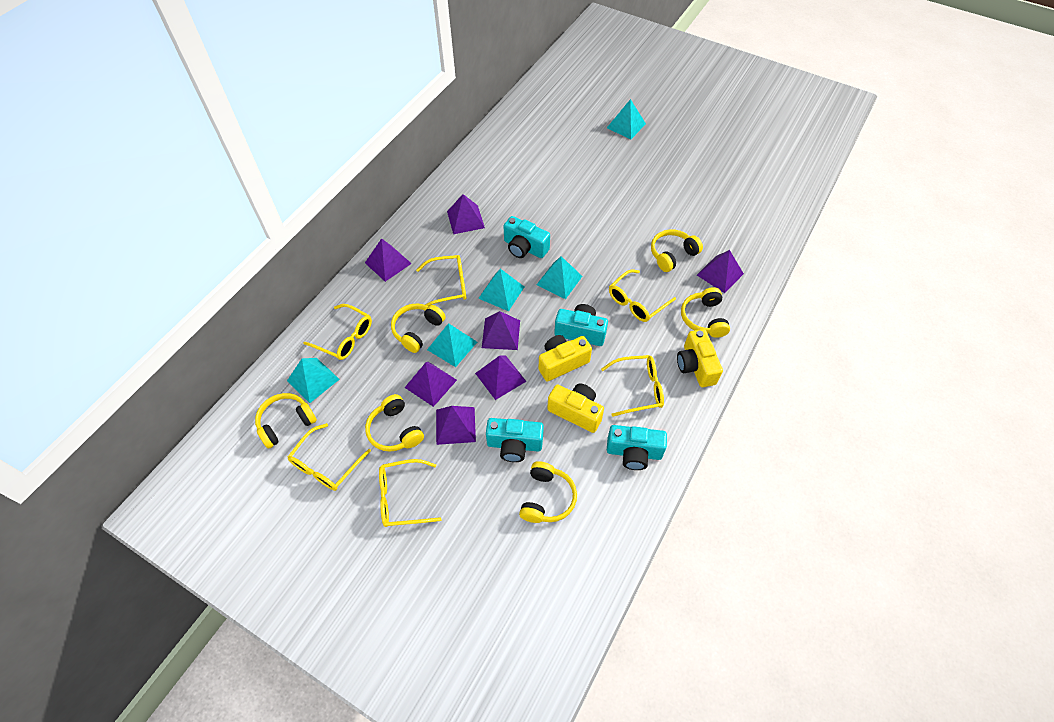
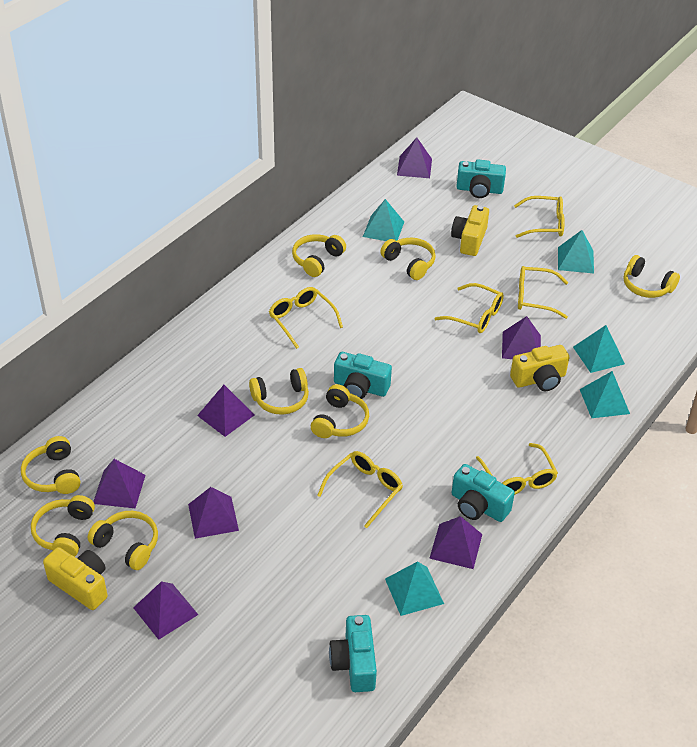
yellow headphones: 6 -> 8

